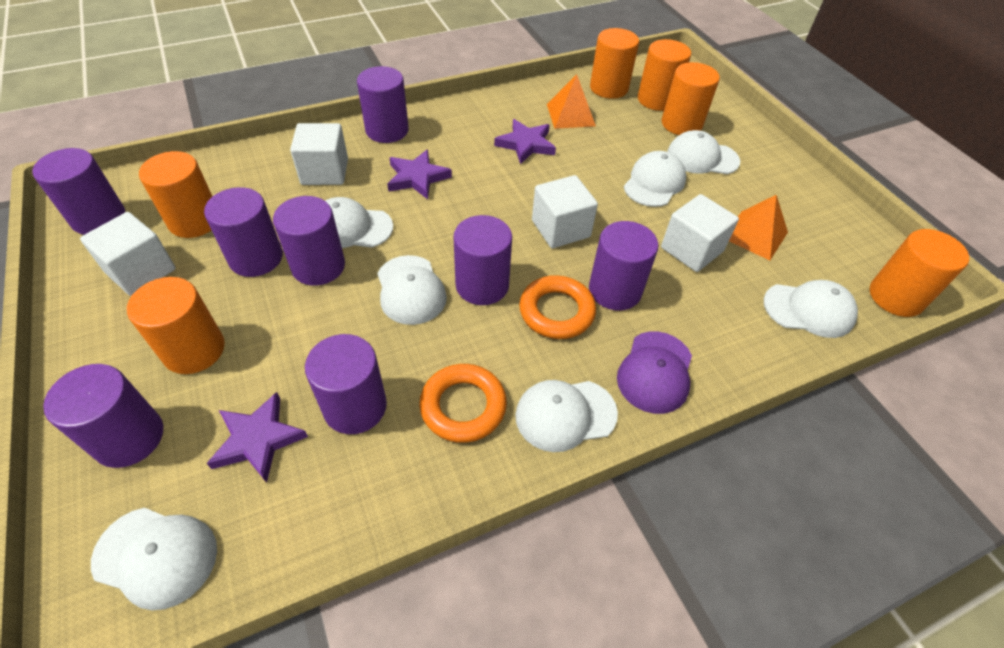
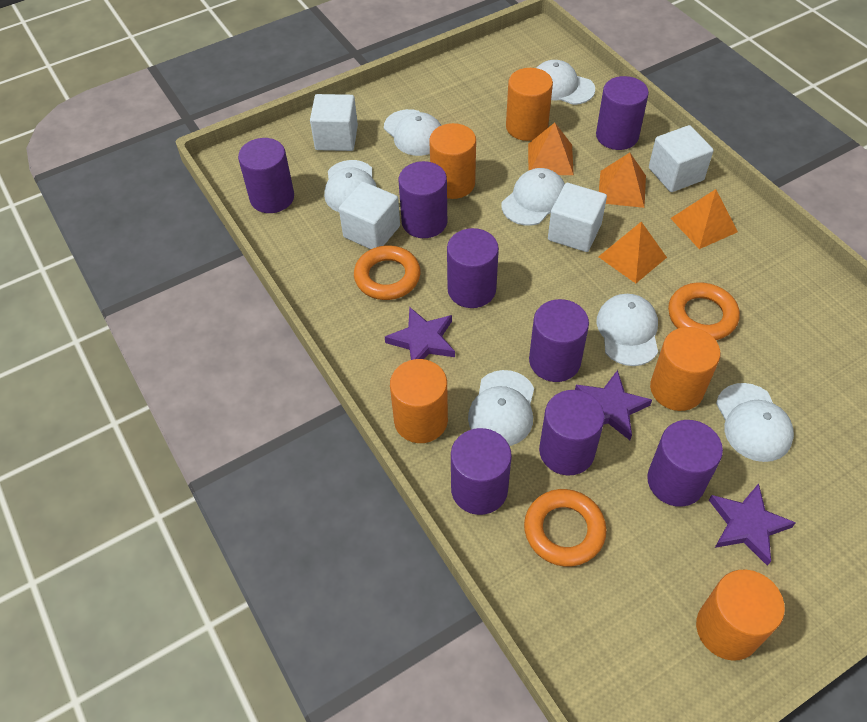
orange cylinder: 6 -> 5
orange pyramid: 2 -> 4
orange ring: 2 -> 3
purple cap: 1 -> 0

